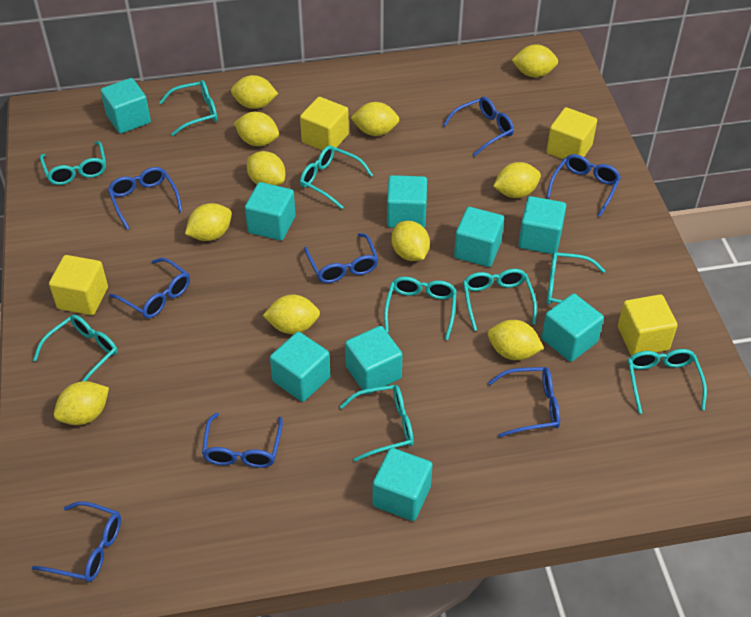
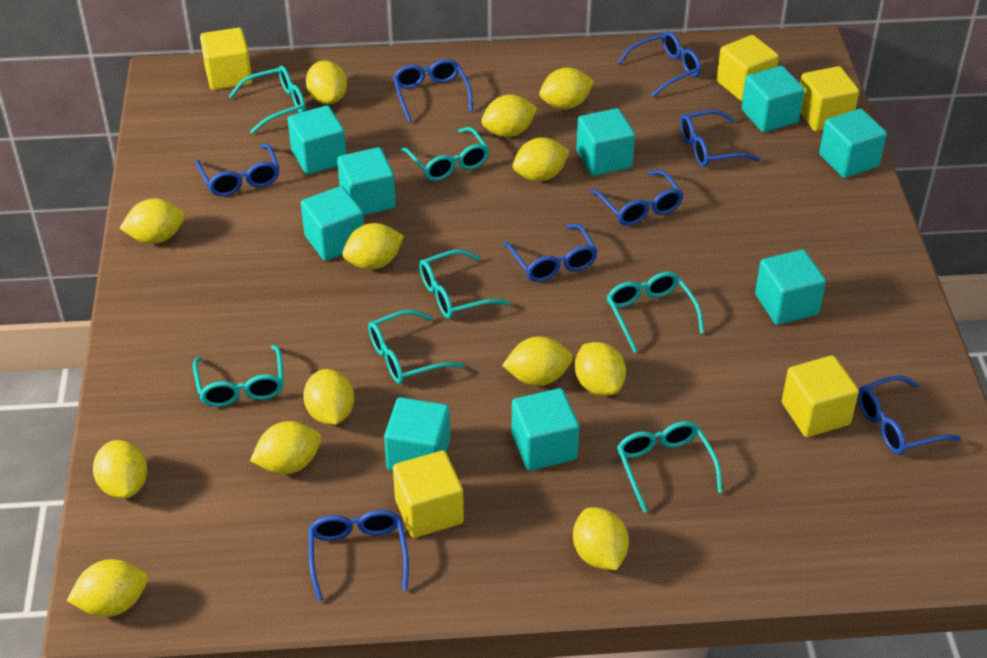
turquoise glasses: 9 -> 7
yellow cube: 4 -> 5
yellow lemon: 11 -> 13

